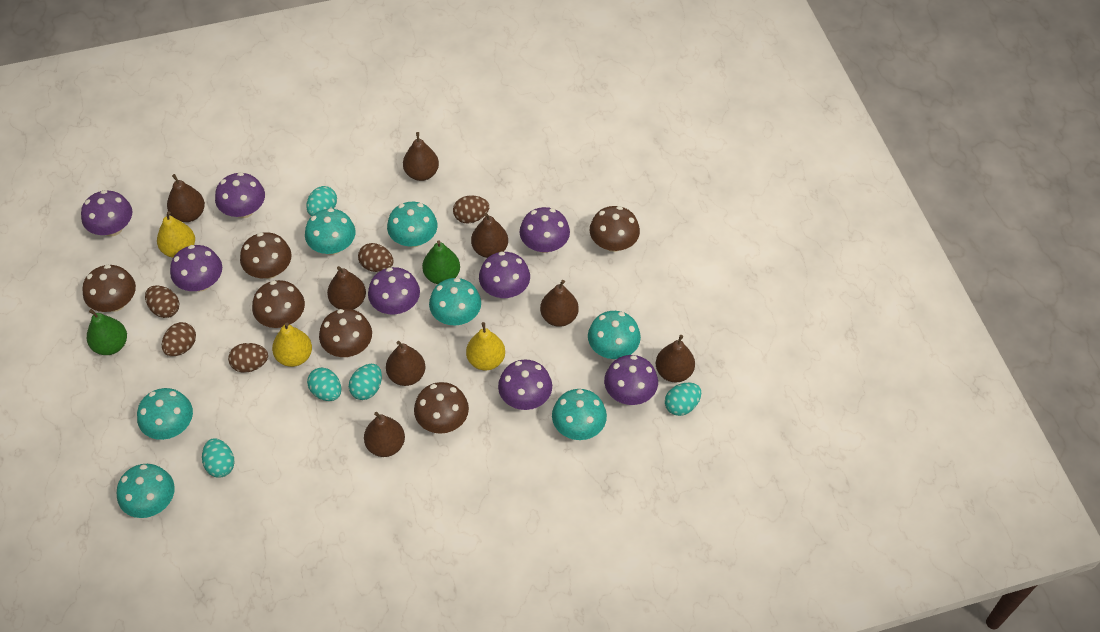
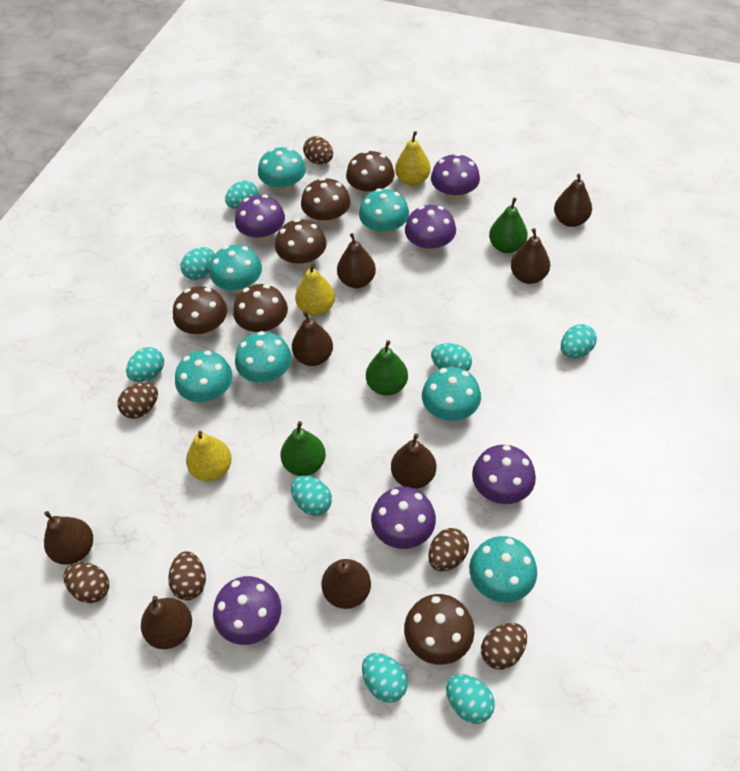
brown egg: 5 -> 6
green pear: 2 -> 3
purple mushroom: 8 -> 6
turquoise egg: 5 -> 8

